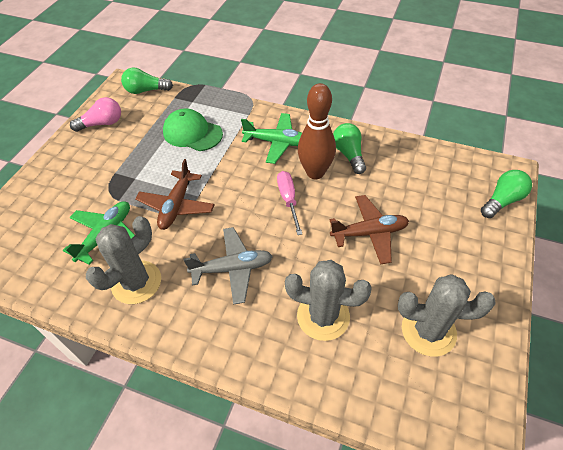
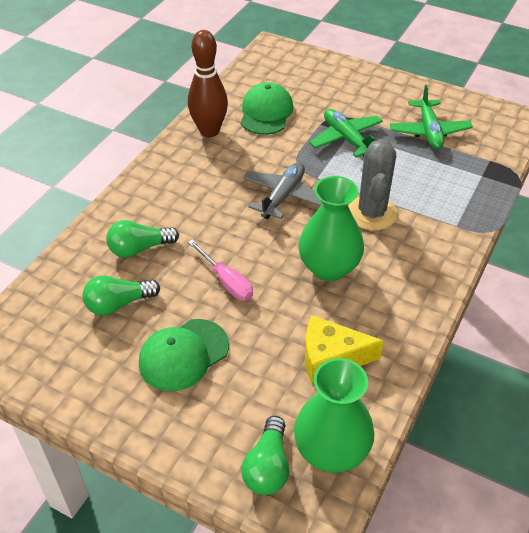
brown plane: 2 -> 0
green cap: 1 -> 2
green vase: 0 -> 2
grey cactus: 3 -> 1
pink light bulb: 1 -> 0
yellow cheese: 0 -> 1

